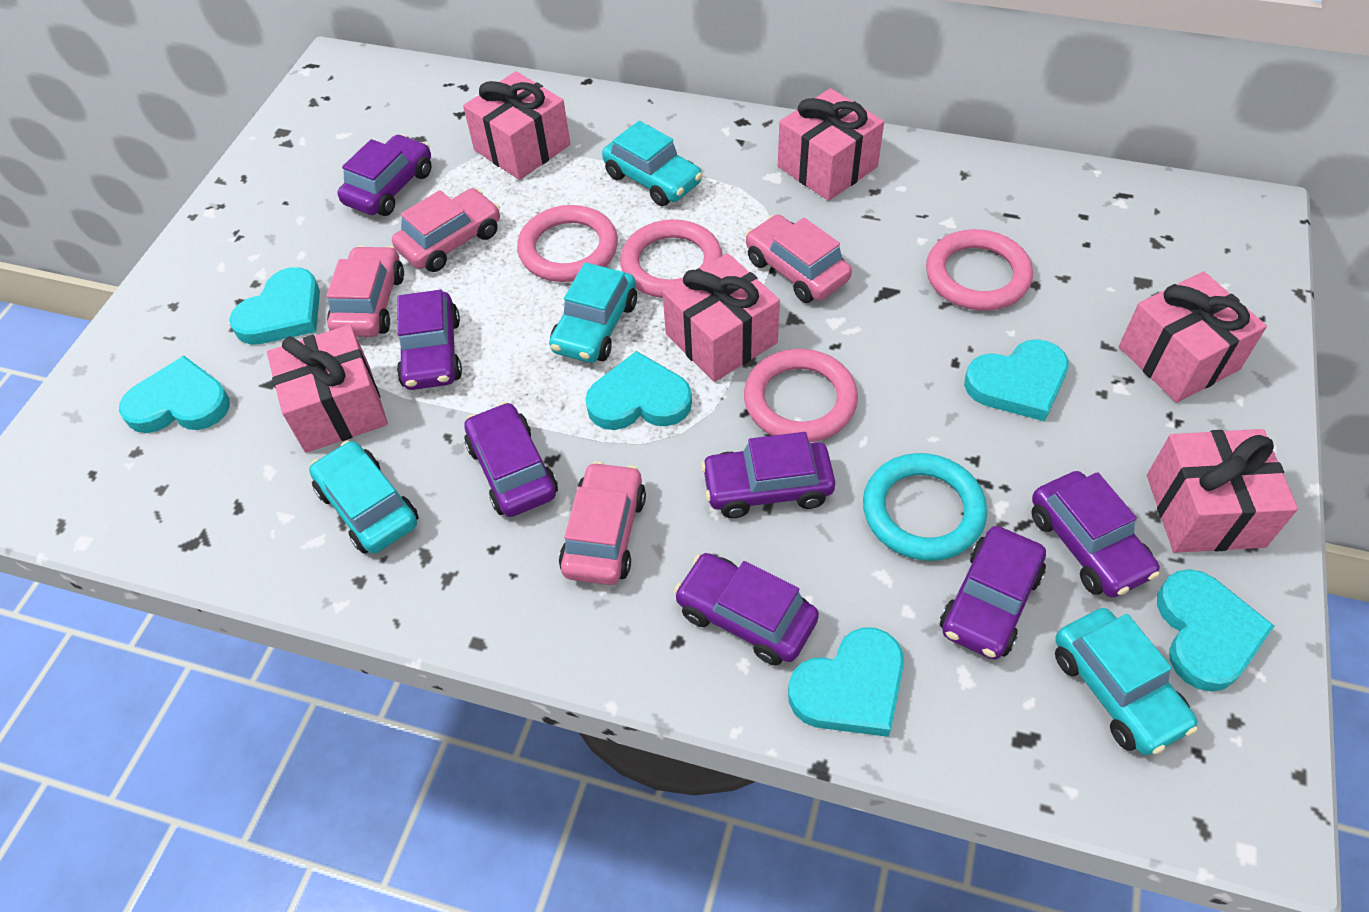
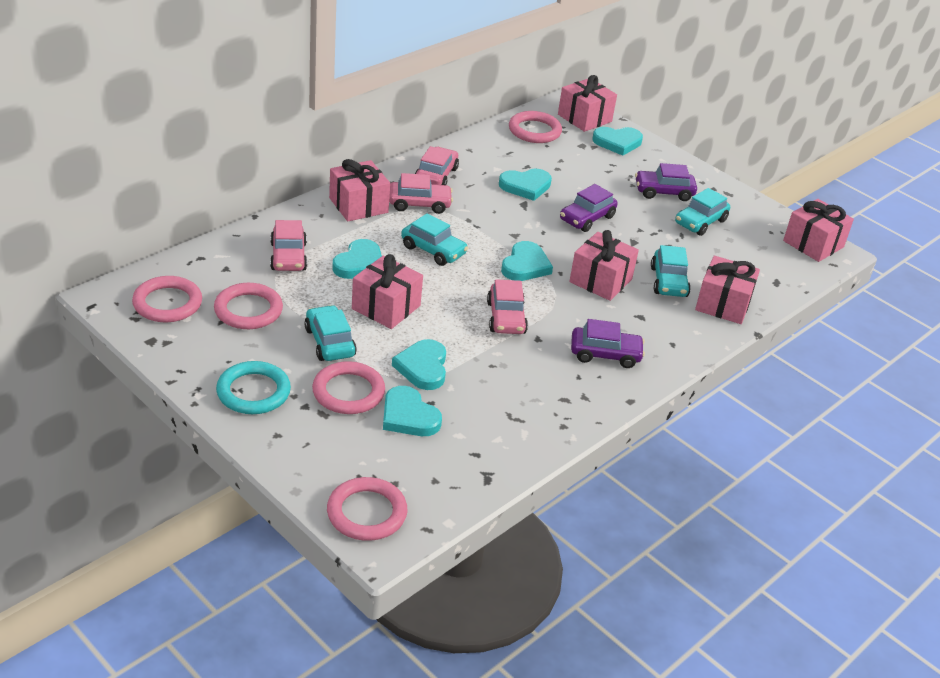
pink ring: 4 -> 5
purple car: 7 -> 3

